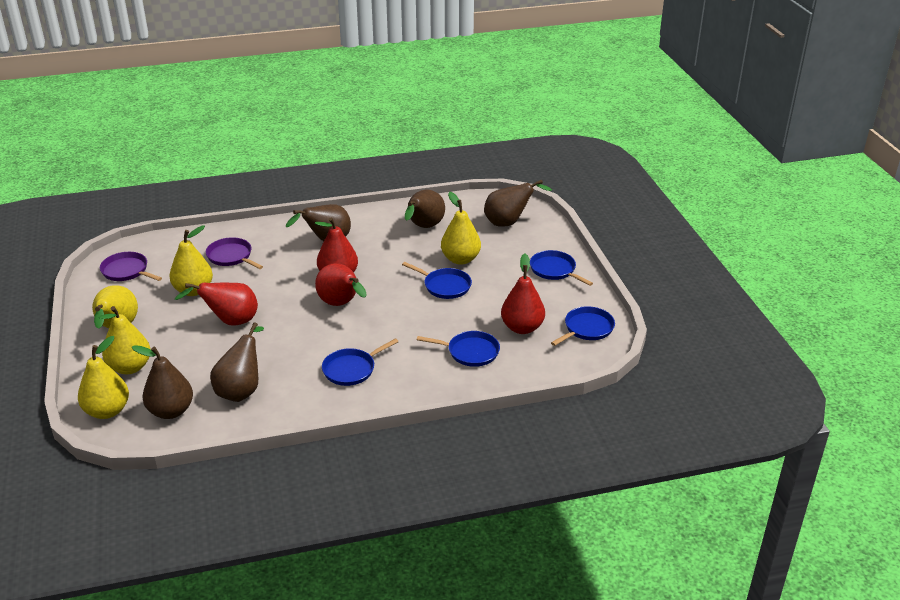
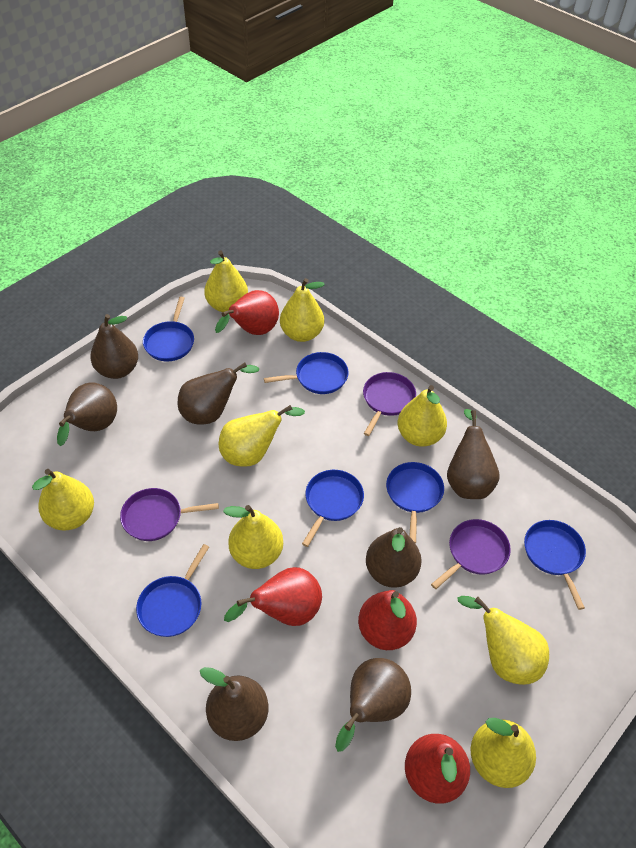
blue pan: 5 -> 6
brown pear: 5 -> 7
purple pan: 2 -> 3
yellow pear: 5 -> 8

